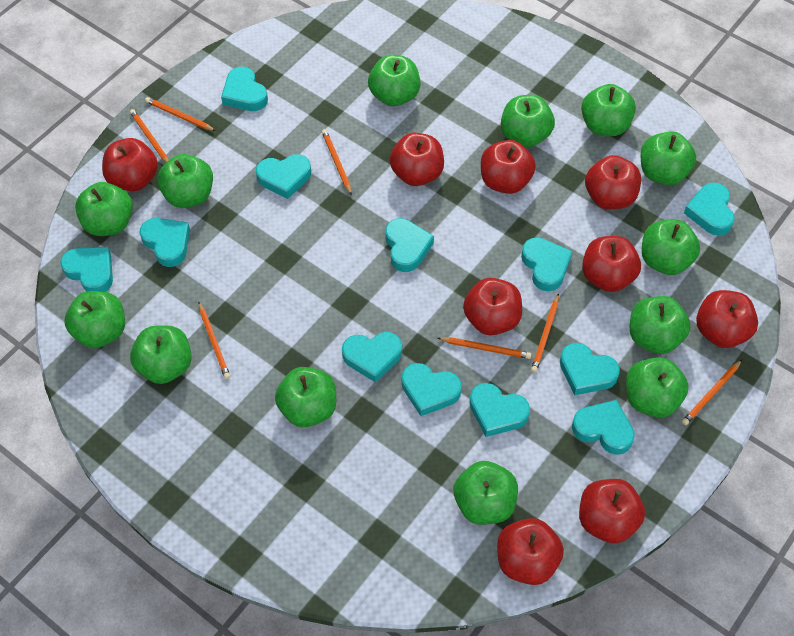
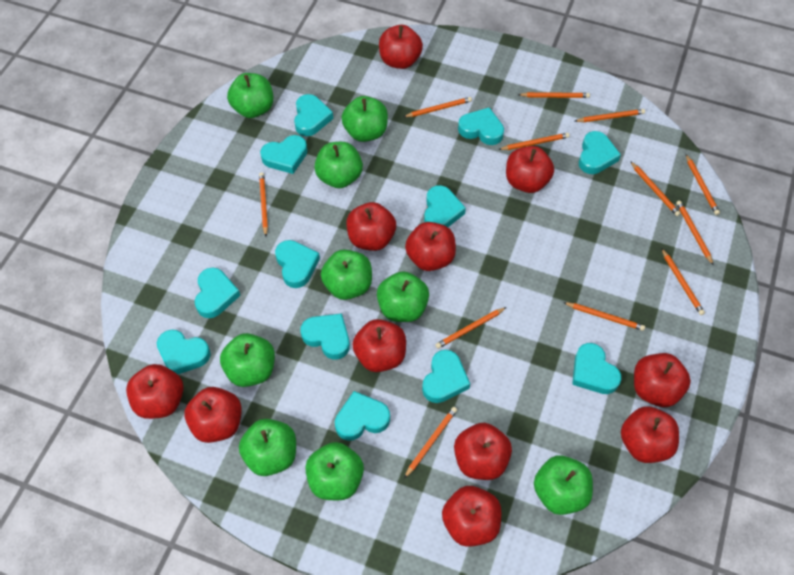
green apple: 13 -> 9
orange pencil: 7 -> 12
red apple: 9 -> 11

